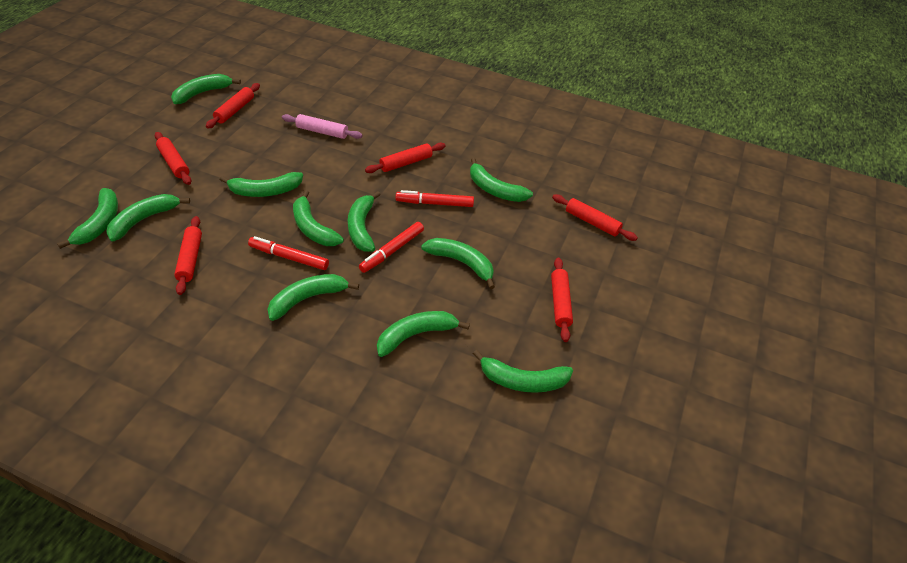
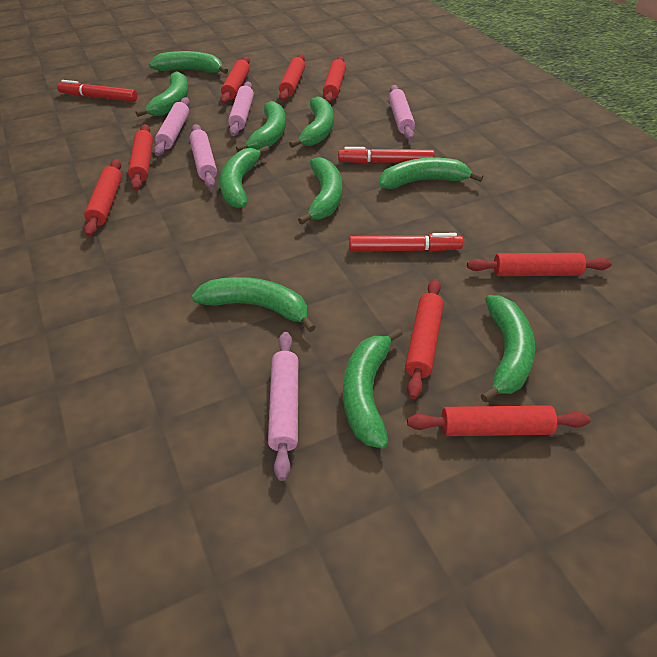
green banana: 11 -> 10
pink rolling pin: 1 -> 5
red rolling pin: 6 -> 8

